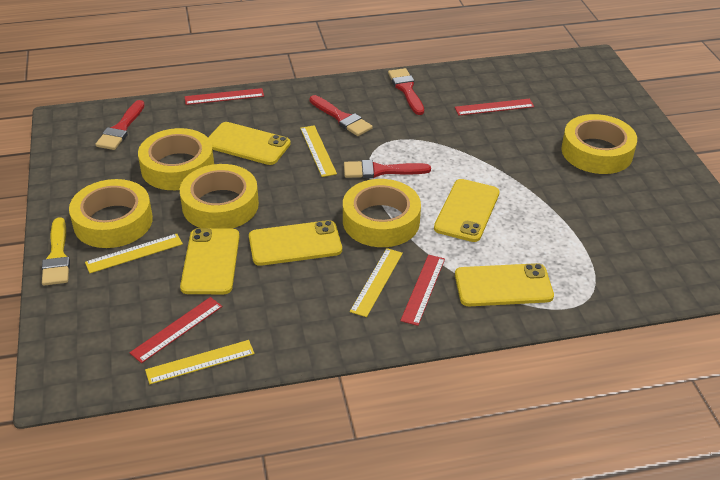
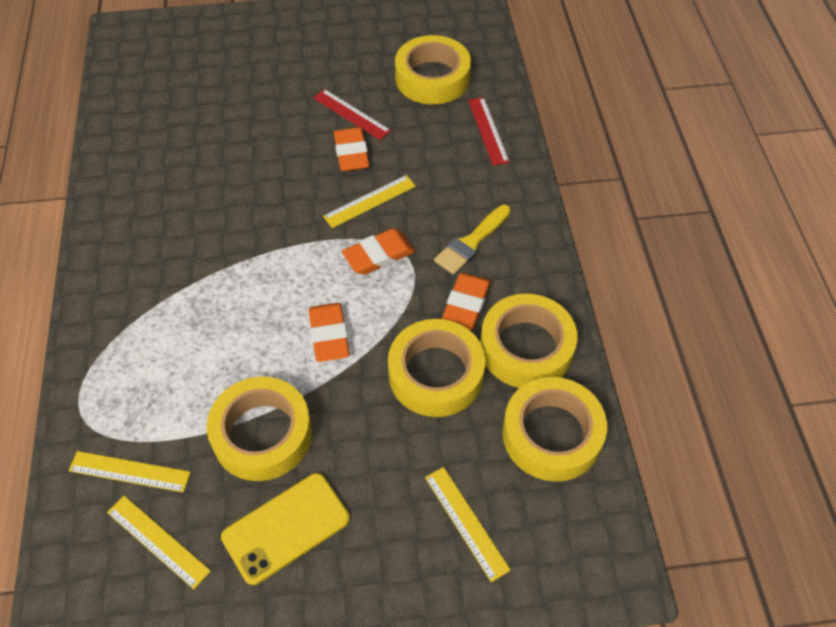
orange eraser: 0 -> 4
red brush: 4 -> 0
red ruler: 4 -> 2
yellow phone: 5 -> 1

